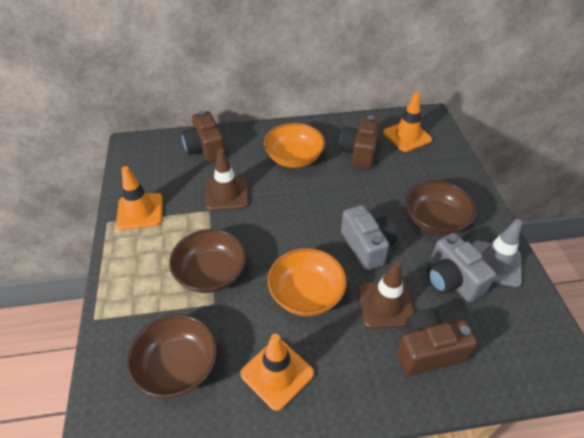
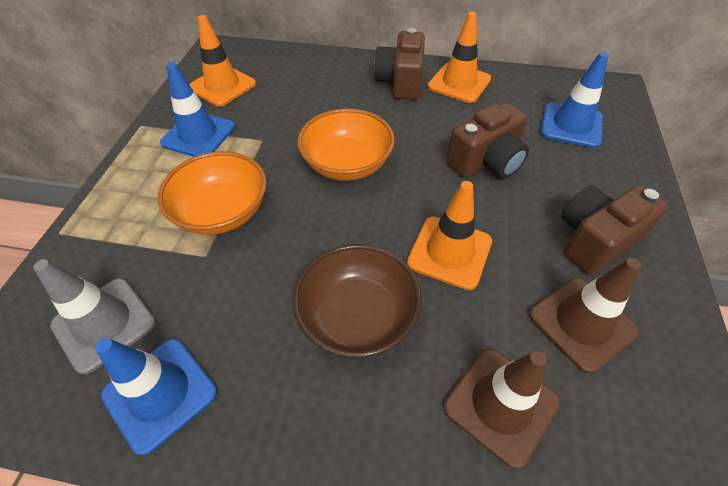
blue traffic cone: 0 -> 3
brown bowl: 3 -> 1
grey camera: 2 -> 0

